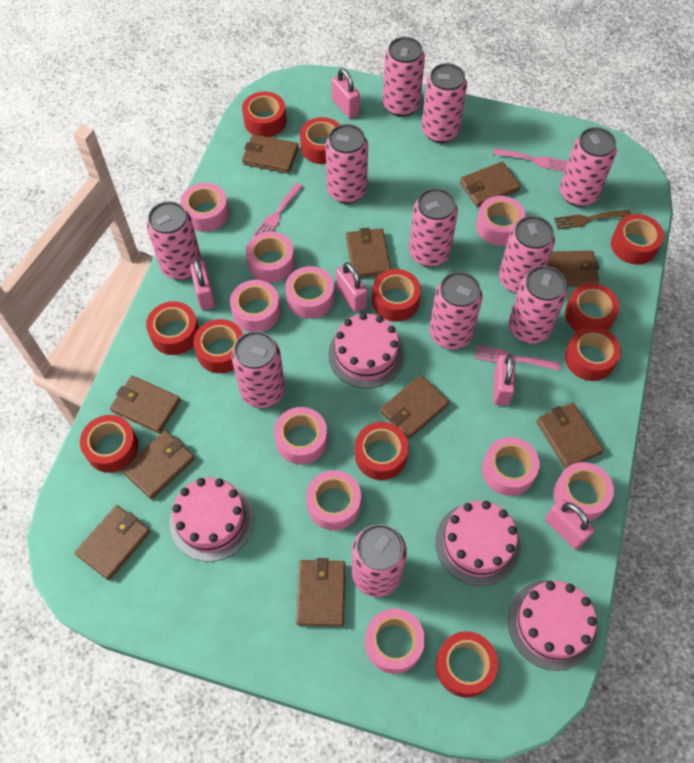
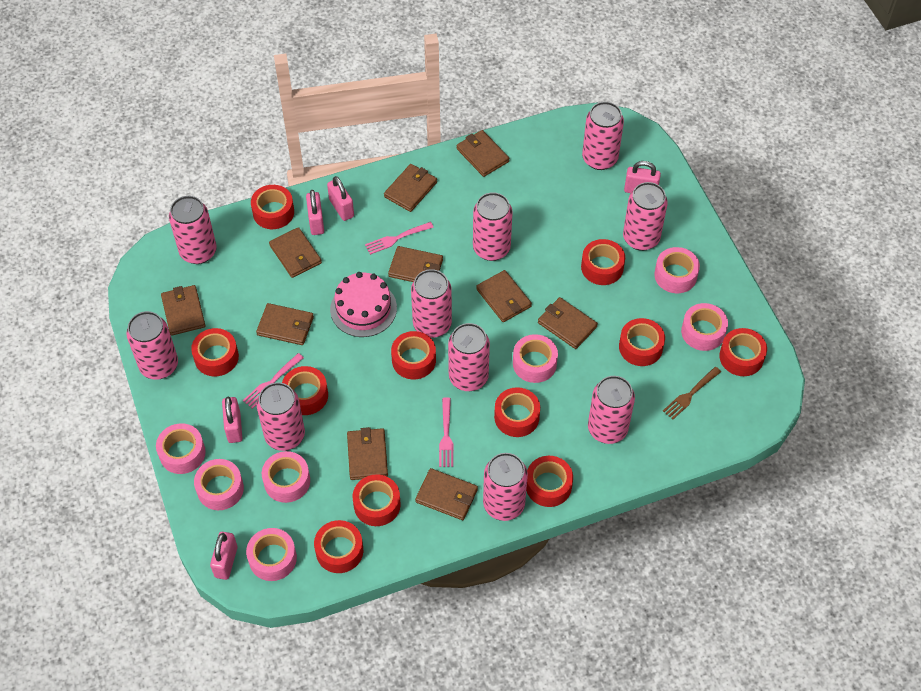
pink cake: 4 -> 1
pink can: 11 -> 10
pink tape: 10 -> 7

